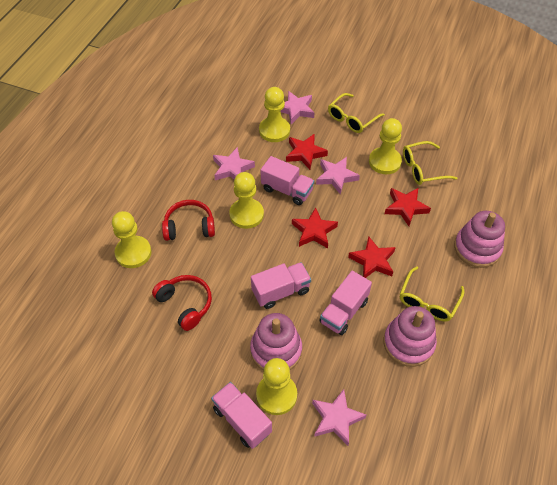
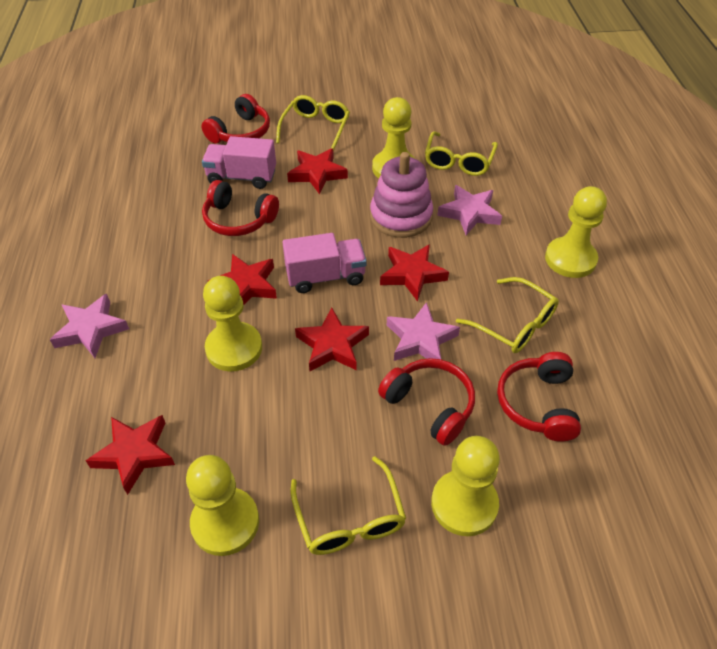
pink stacking toy: 3 -> 1
pink star: 4 -> 3
pink truck: 4 -> 2
red headphones: 2 -> 4
red star: 4 -> 5
yellow glasses: 3 -> 4

